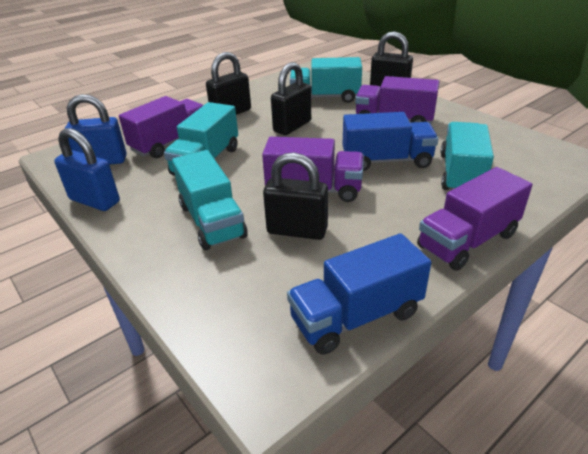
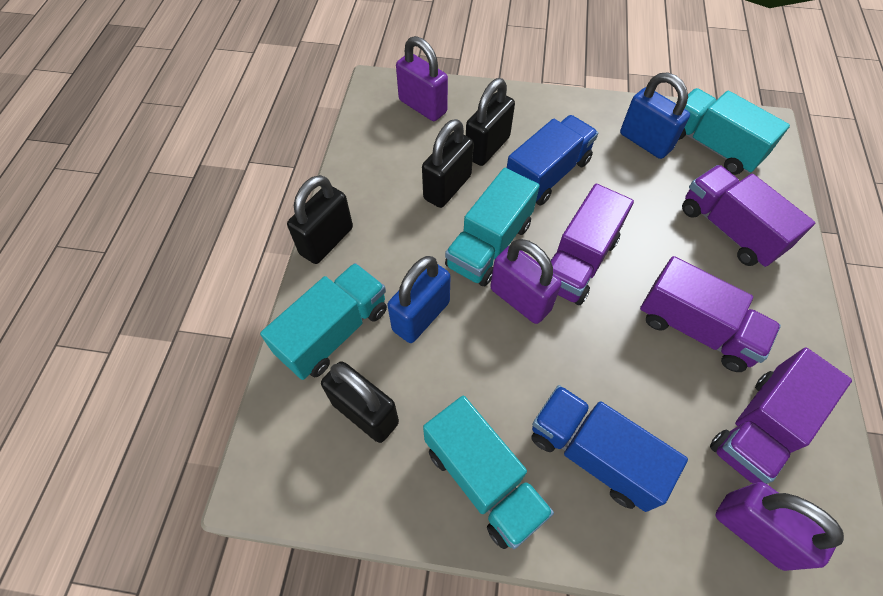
purple padlock: 0 -> 3

